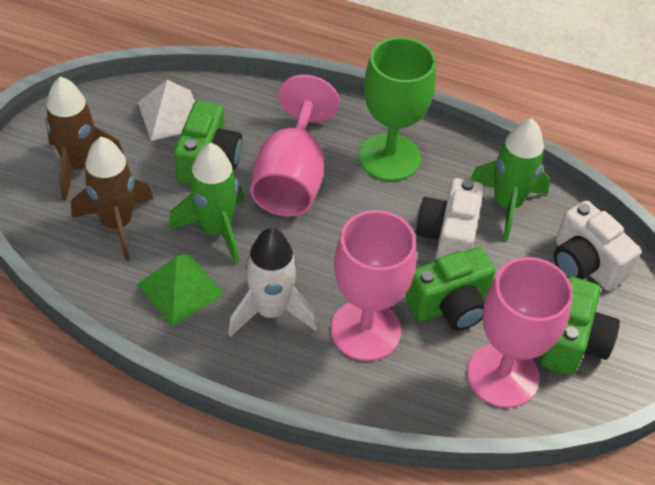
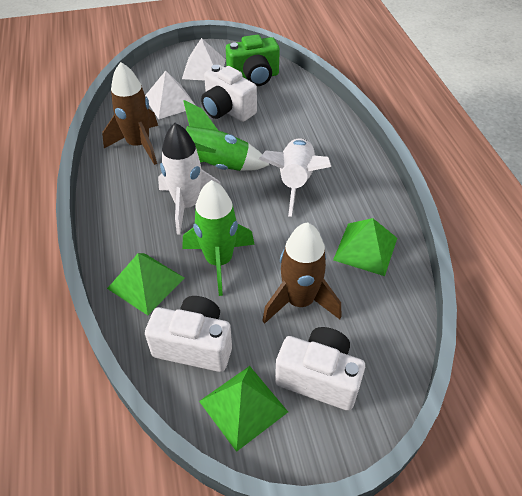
green camera: 3 -> 1
green goblet: 1 -> 0
green pyramid: 1 -> 3
pink goblet: 3 -> 0
white camera: 2 -> 3
white pyramid: 1 -> 2
white rocket: 1 -> 2

